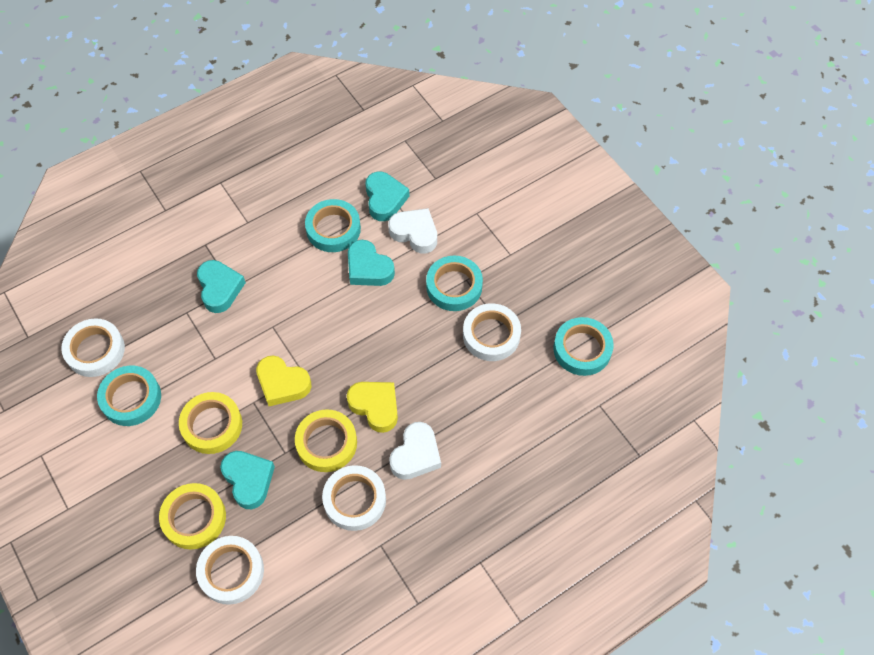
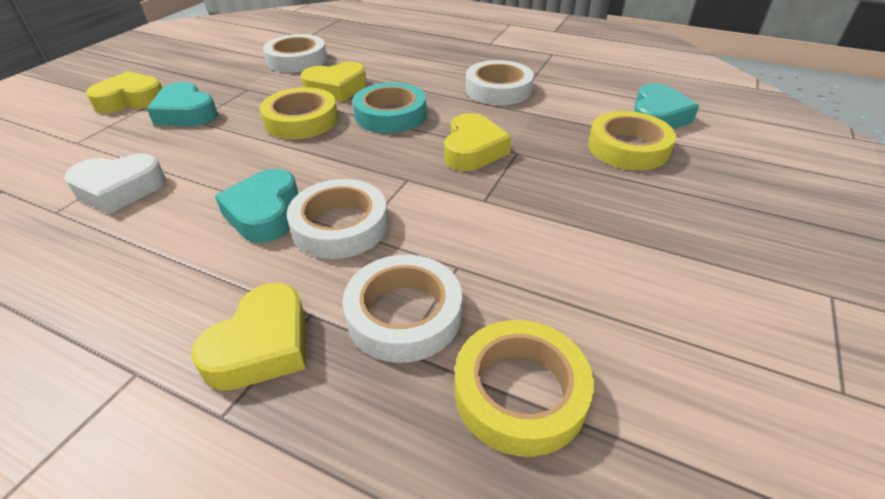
turquoise heart: 4 -> 3
turquoise tape: 4 -> 1
white heart: 2 -> 1
yellow heart: 2 -> 4

